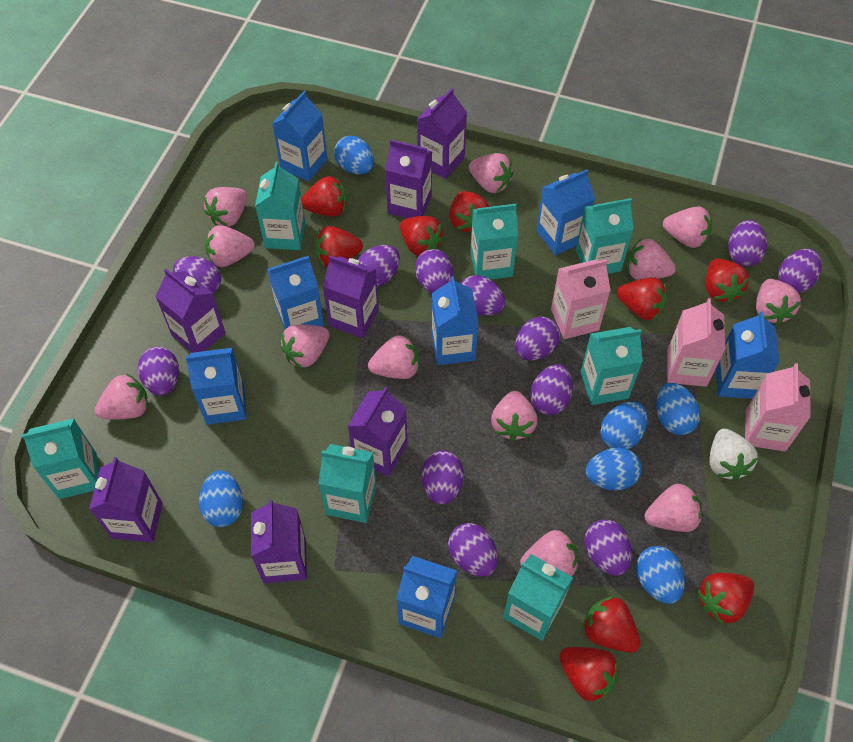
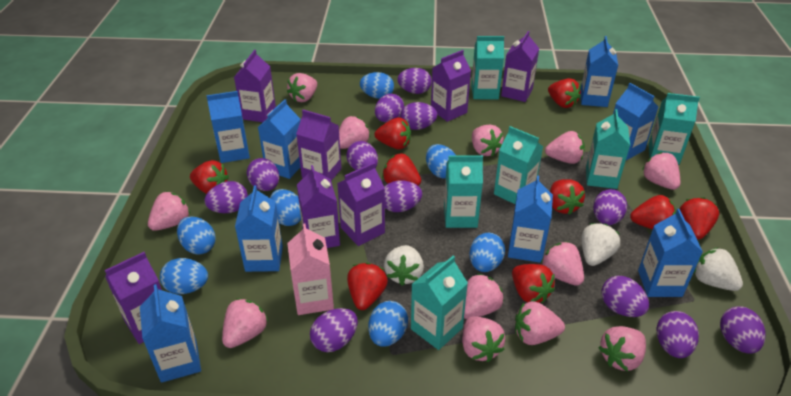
blue carton: 7 -> 8
blue egg: 6 -> 7
pink carton: 3 -> 1
turquoise carton: 7 -> 6
white strawberry: 1 -> 3

